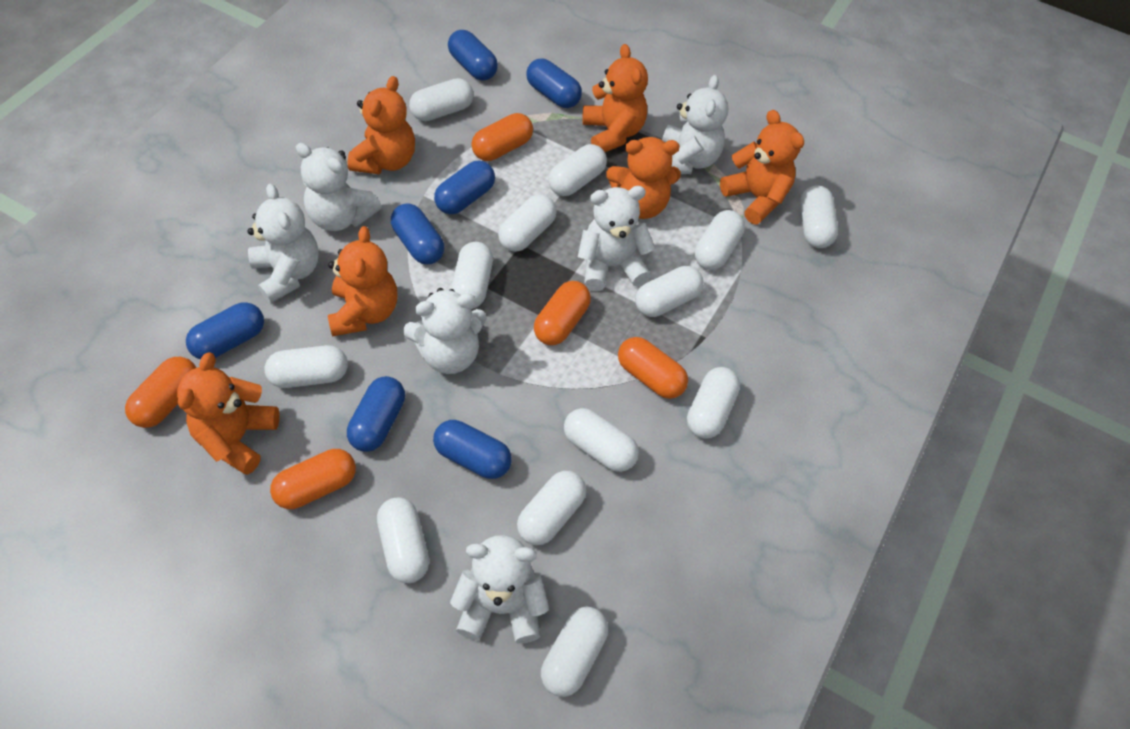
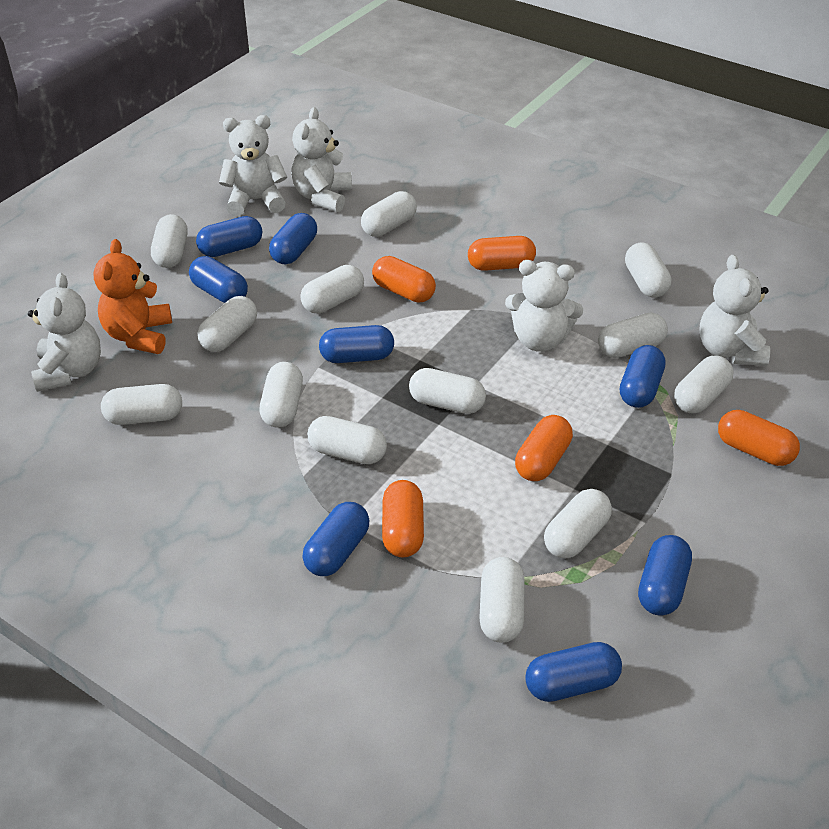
blue capsule: 7 -> 8
orange teddy bear: 6 -> 1
white teddy bear: 6 -> 5

